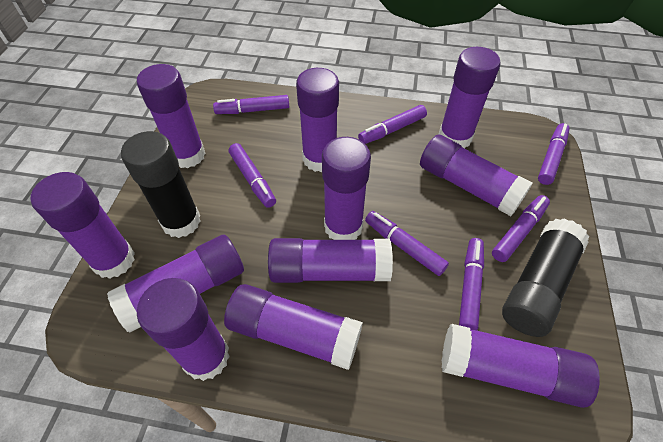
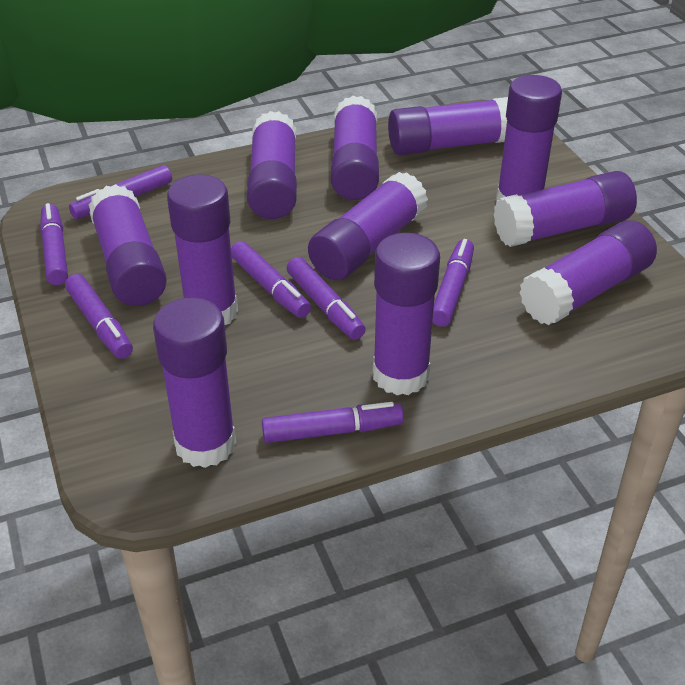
black glue stick: 2 -> 0

